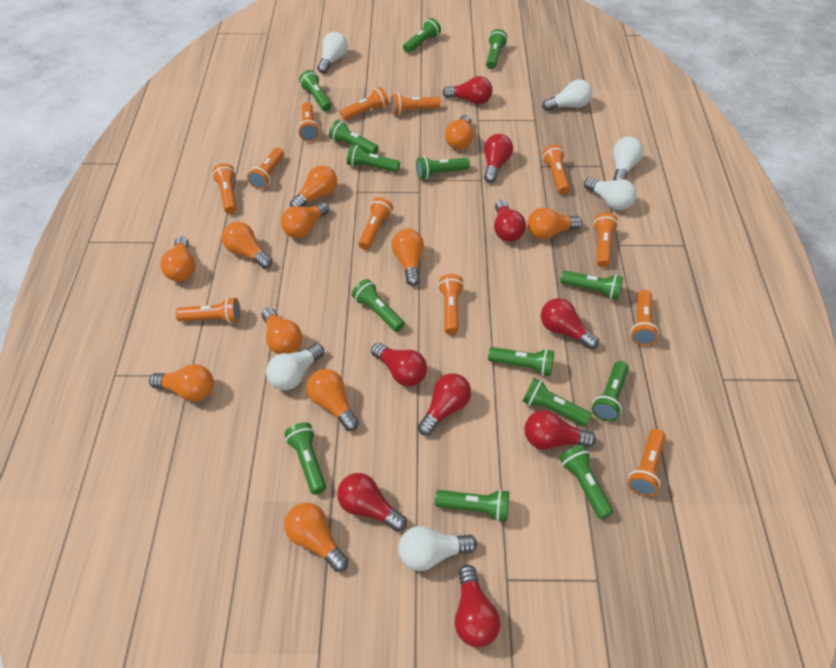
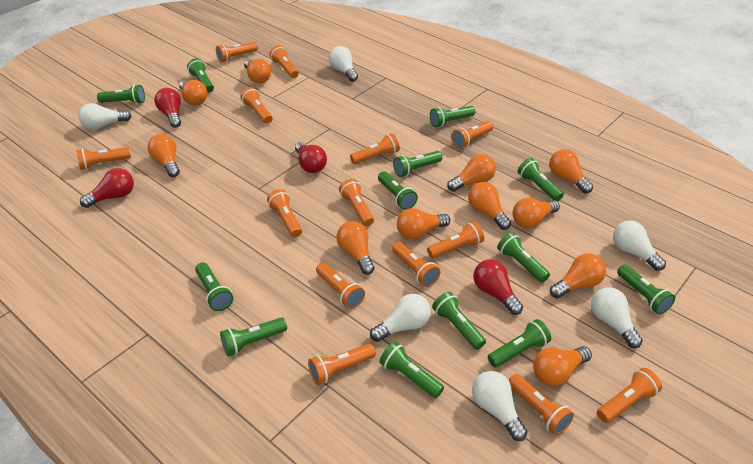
green flashlight: 14 -> 13
orange flashlight: 12 -> 14
red light bulb: 9 -> 4

